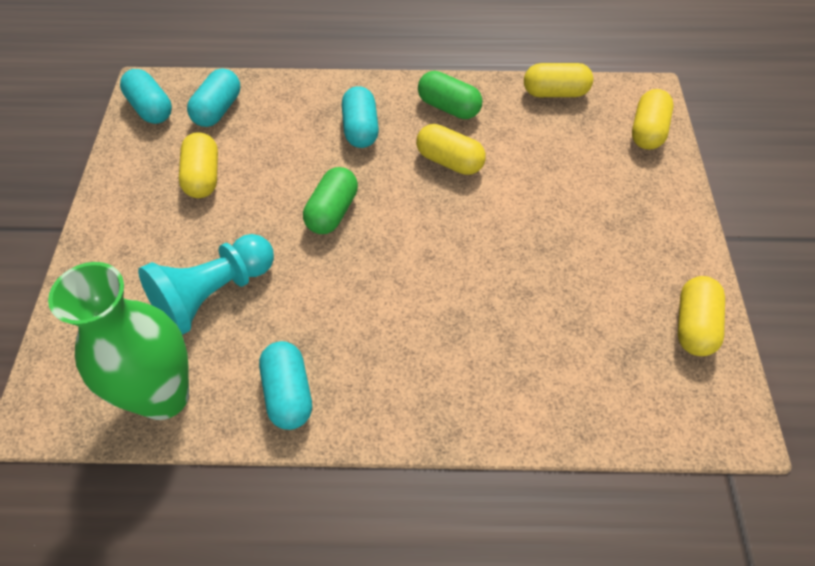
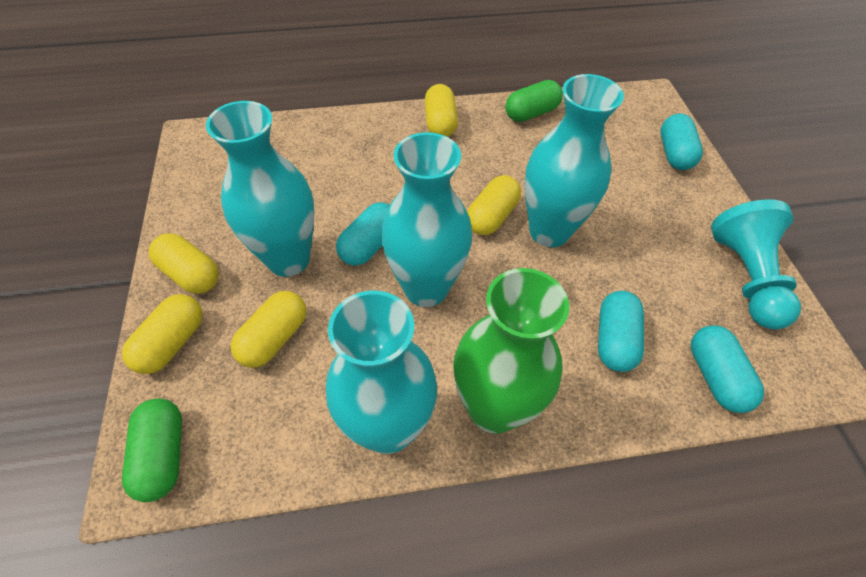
turquoise vase: 0 -> 4

